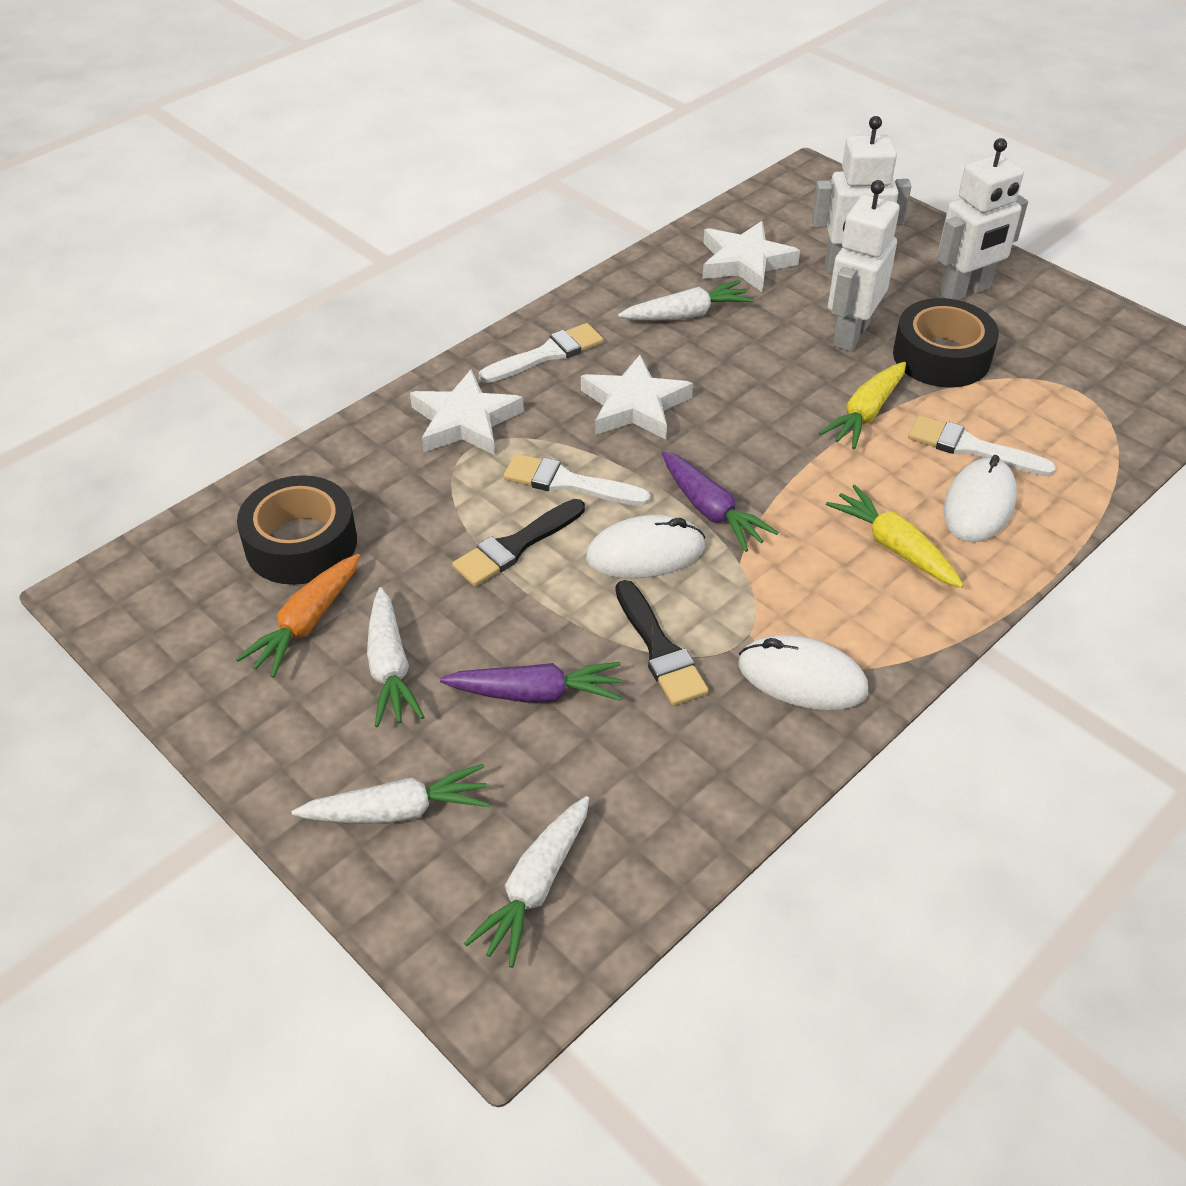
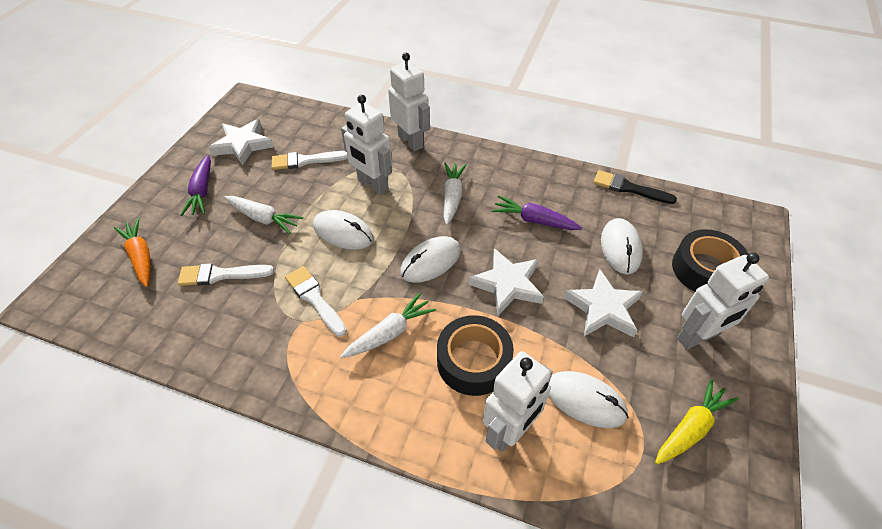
black brush: 2 -> 1
white carrot: 4 -> 3
white mouse: 3 -> 4
white robot: 3 -> 4
yellow carrot: 2 -> 1

